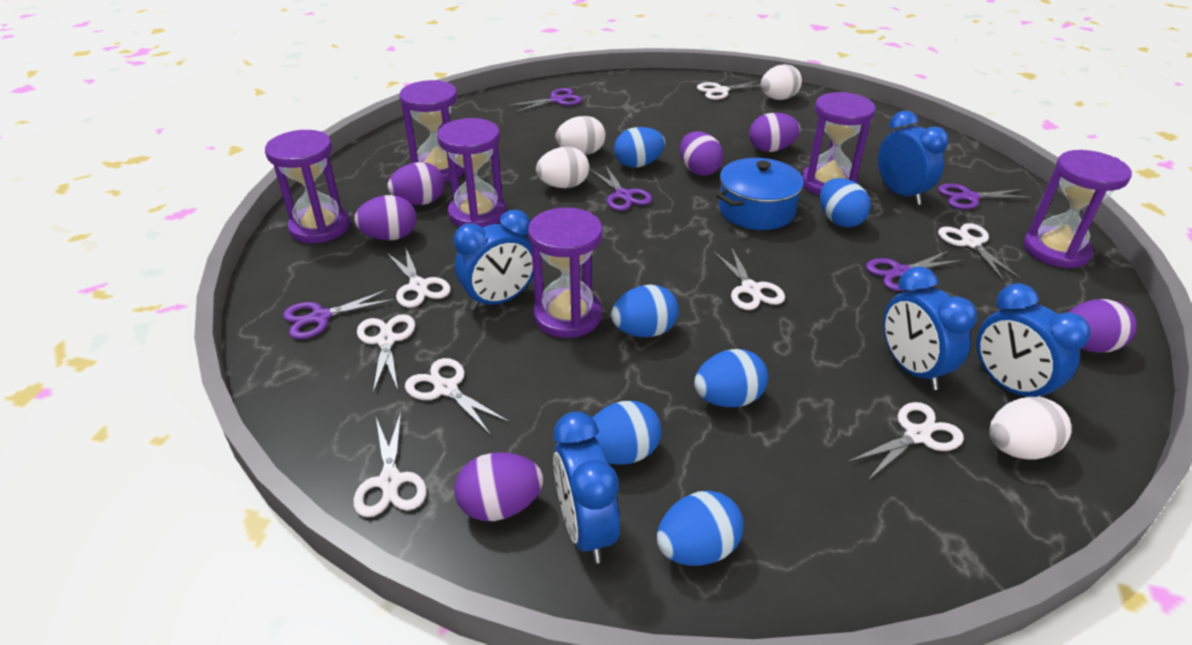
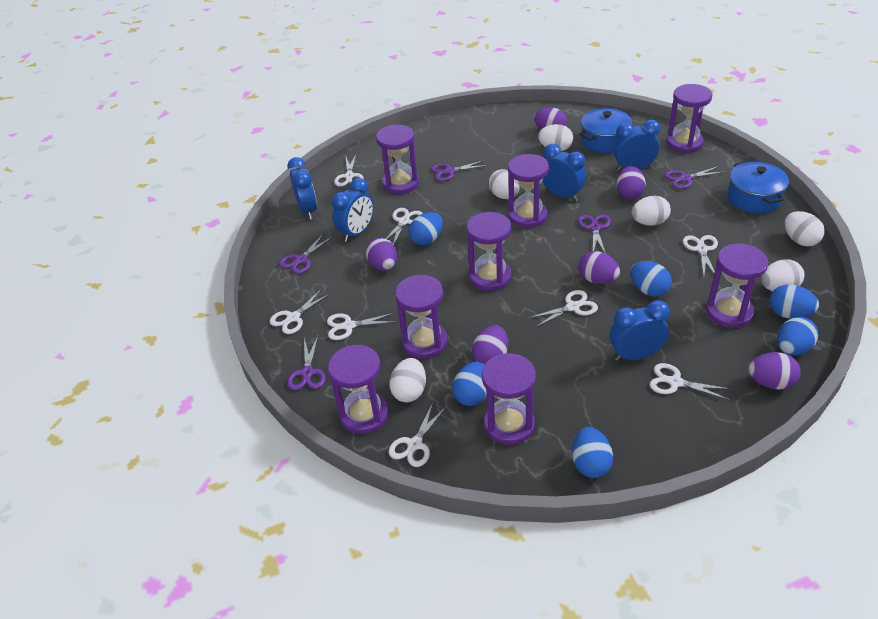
blue pot: 1 -> 2
purple hourglass: 6 -> 8
white egg: 4 -> 6

